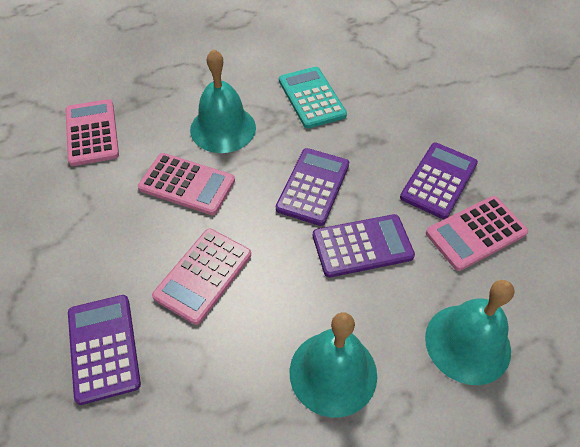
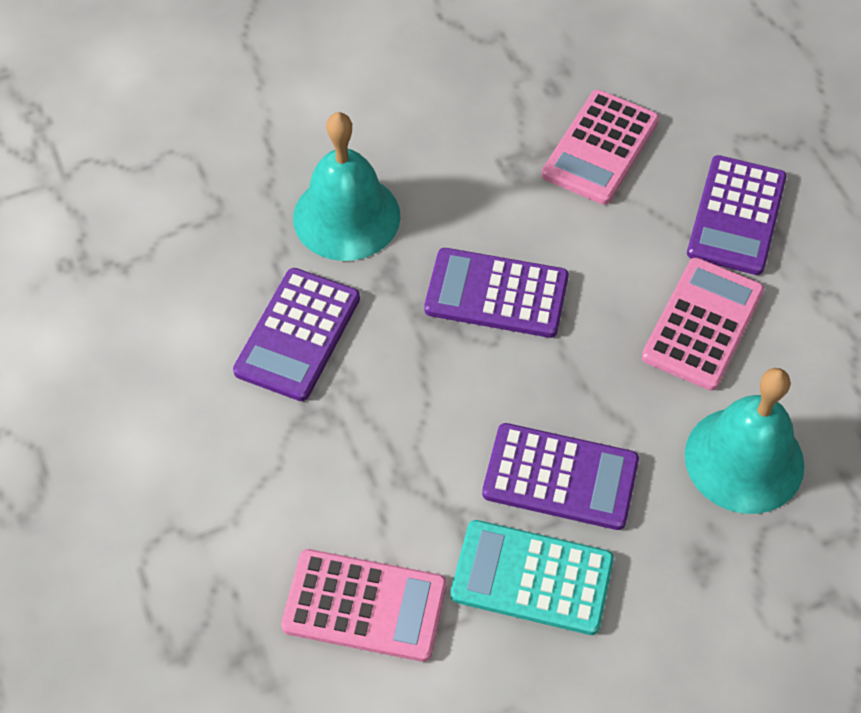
pink calculator: 4 -> 3
turquoise bell: 3 -> 2

